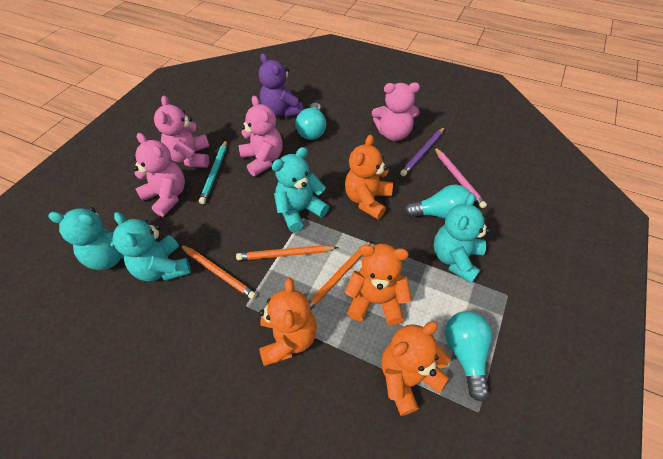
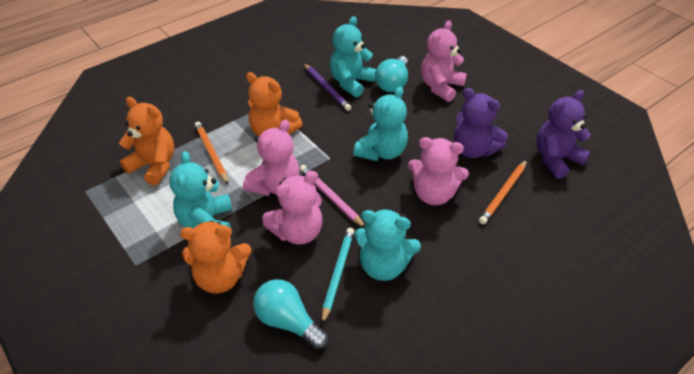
orange pencil: 3 -> 2
orange teddy bear: 4 -> 3
purple teddy bear: 1 -> 2
turquoise light bulb: 3 -> 2

